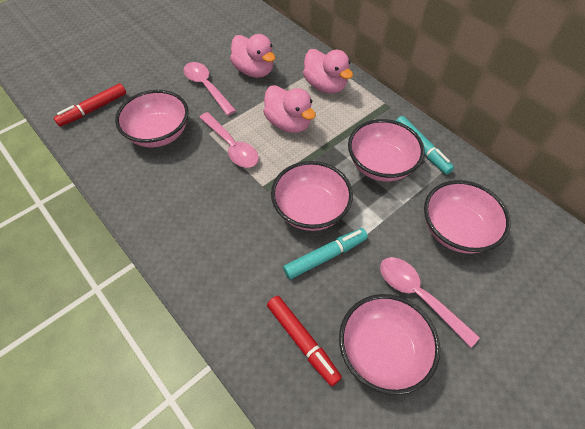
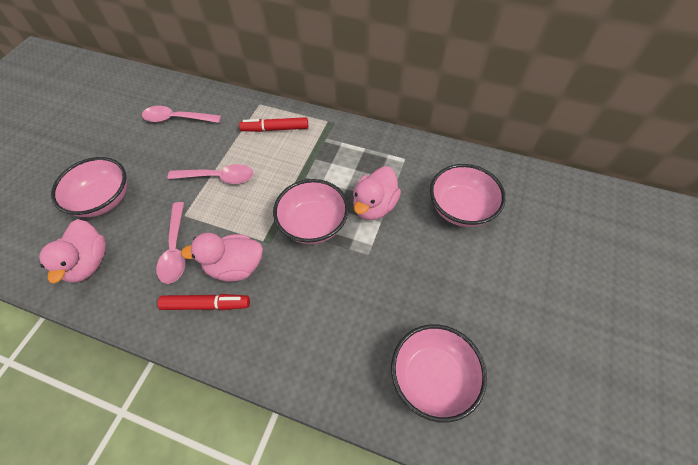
pink bowl: 5 -> 4
turquoise marker: 2 -> 0

